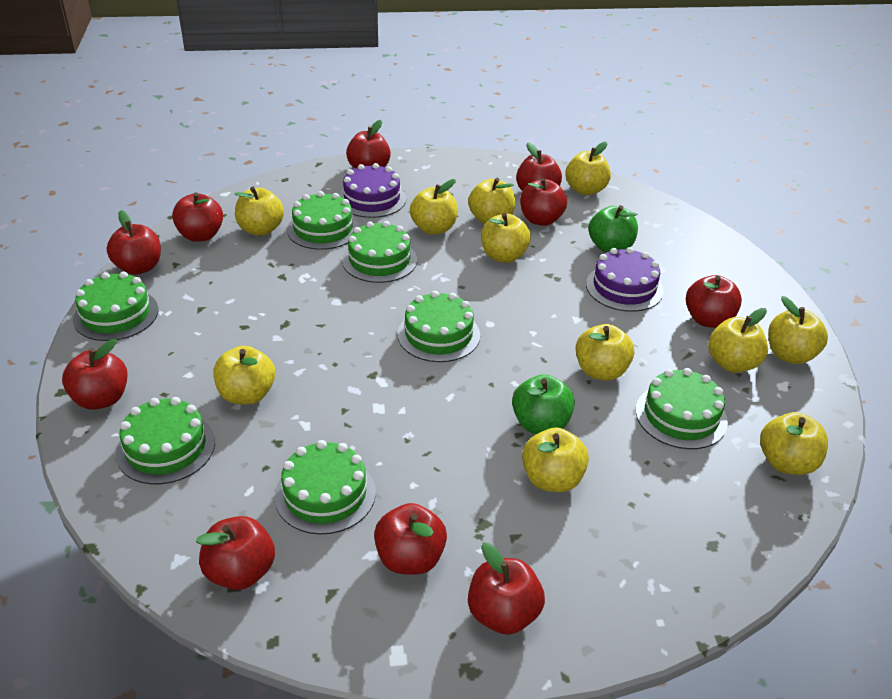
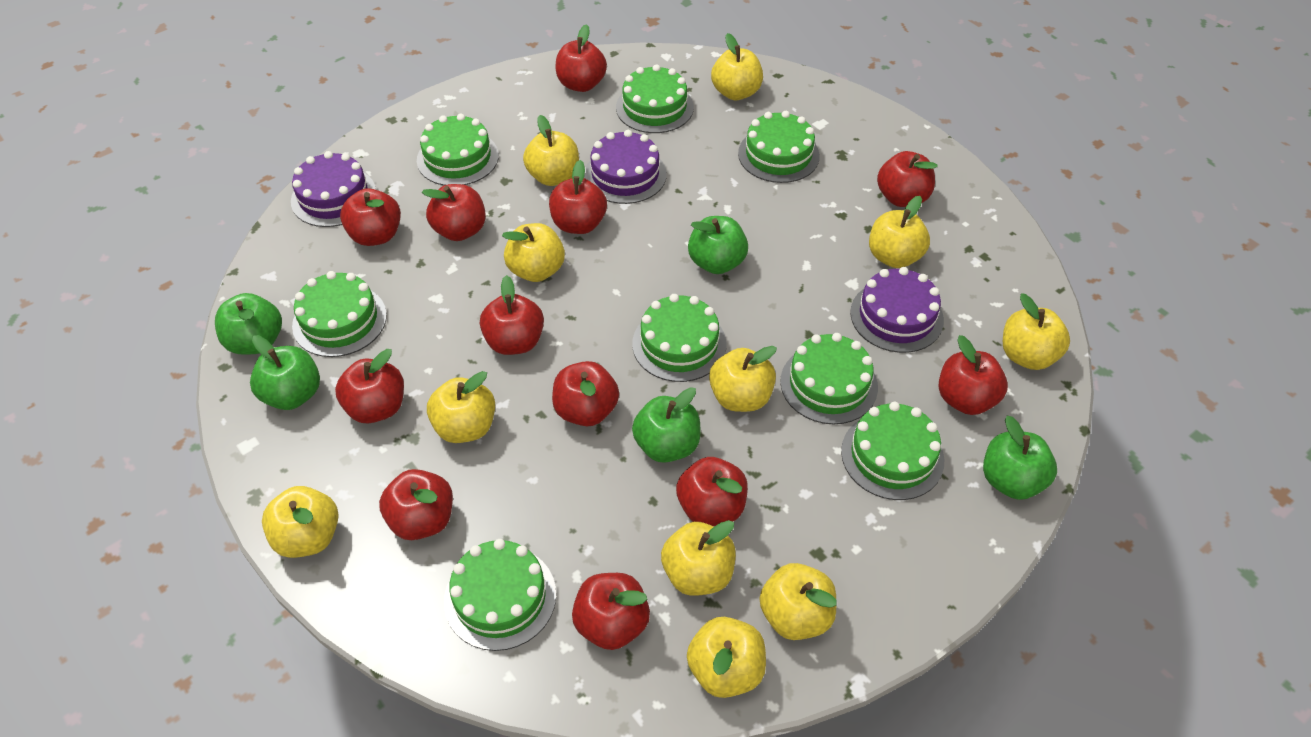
green apple: 2 -> 5
green cake: 7 -> 8
purple cake: 2 -> 3
red apple: 10 -> 12

